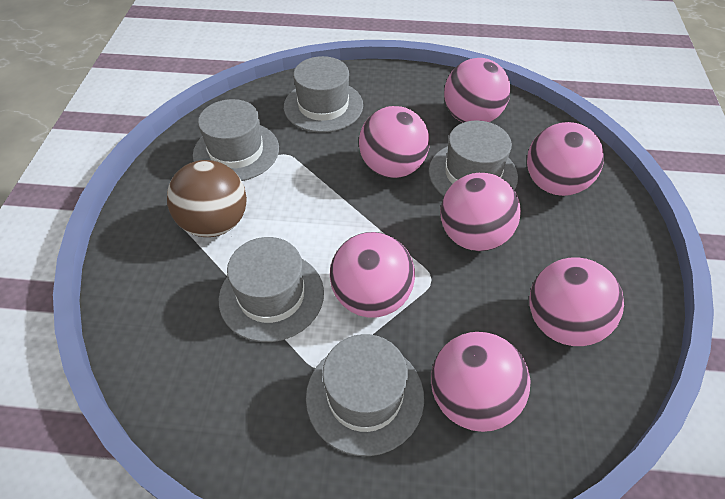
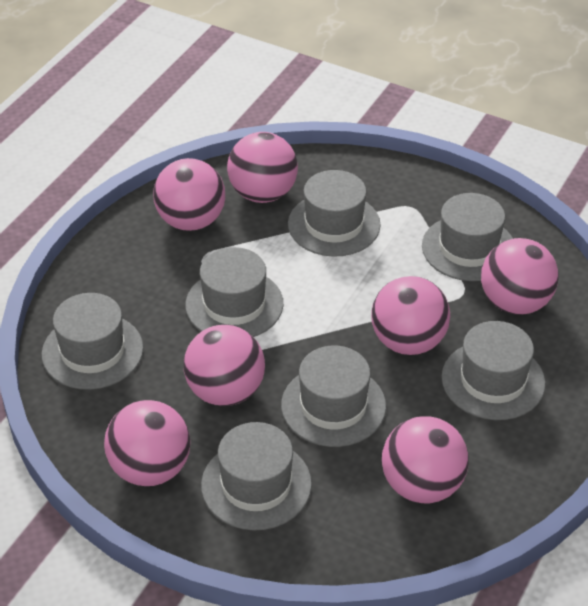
brown ball: 1 -> 0
grey hat: 5 -> 7

